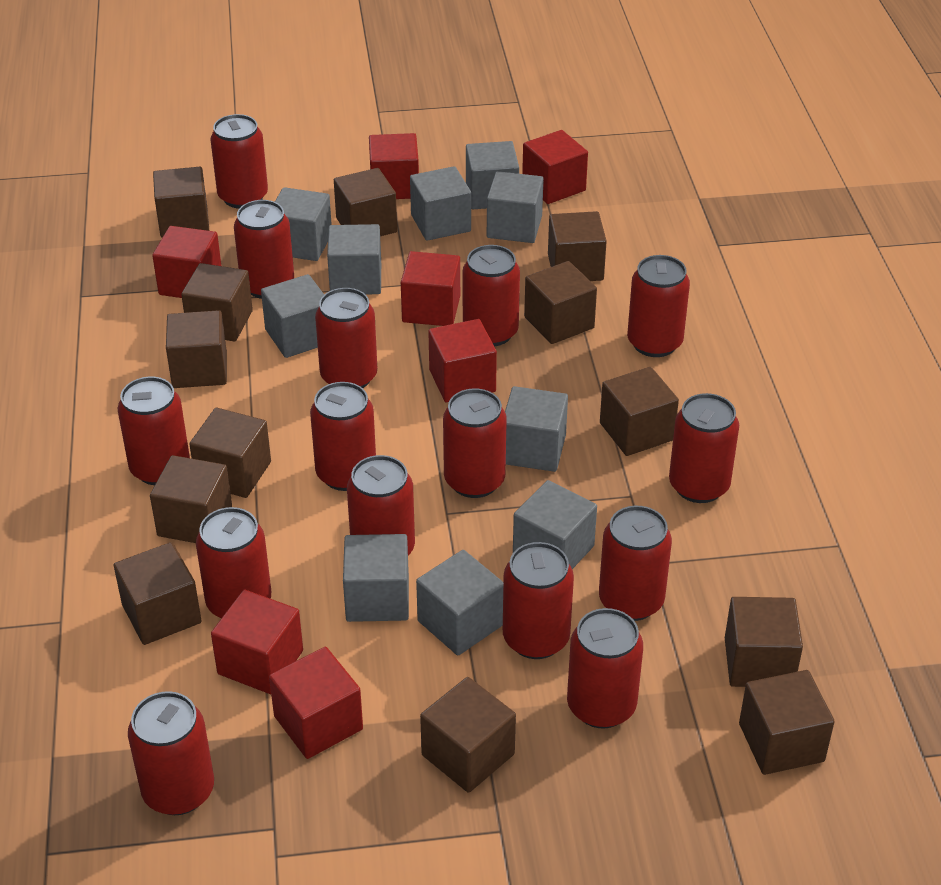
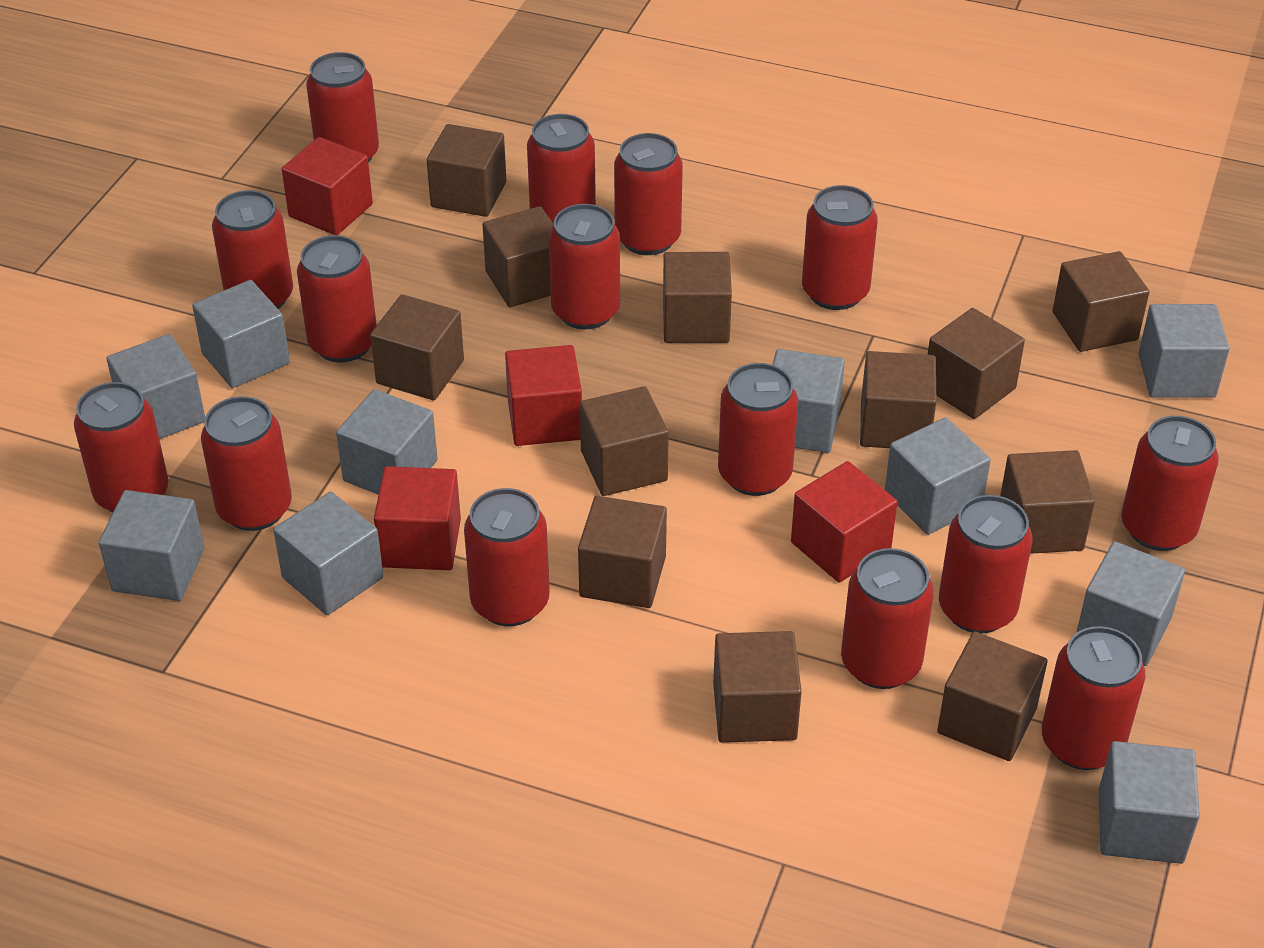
brown cube: 13 -> 12
red cube: 7 -> 4

